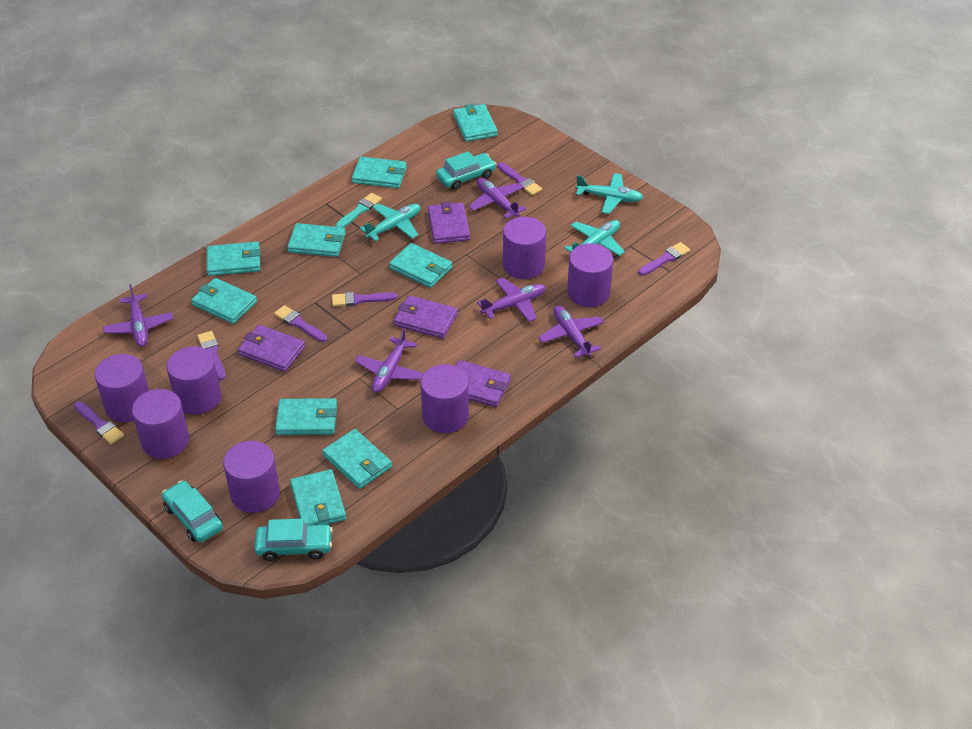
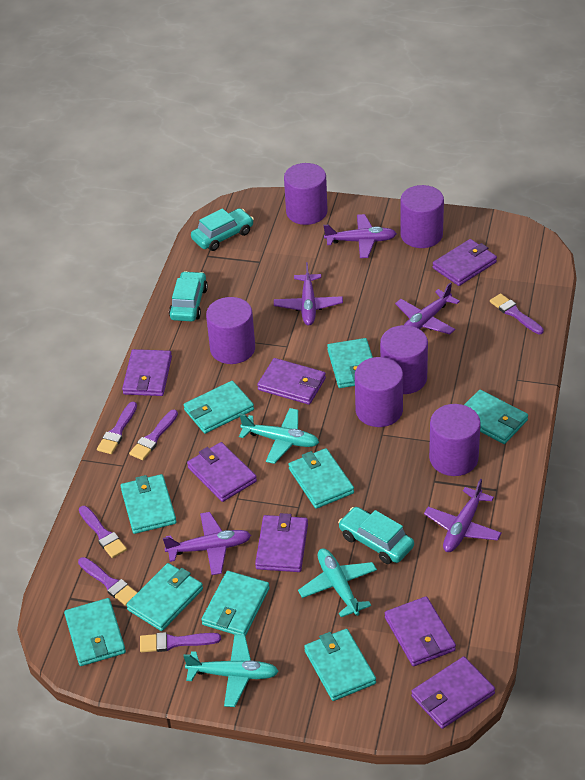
purple cylinder: 7 -> 6
purple wallet: 4 -> 7
turquoise brush: 1 -> 0

